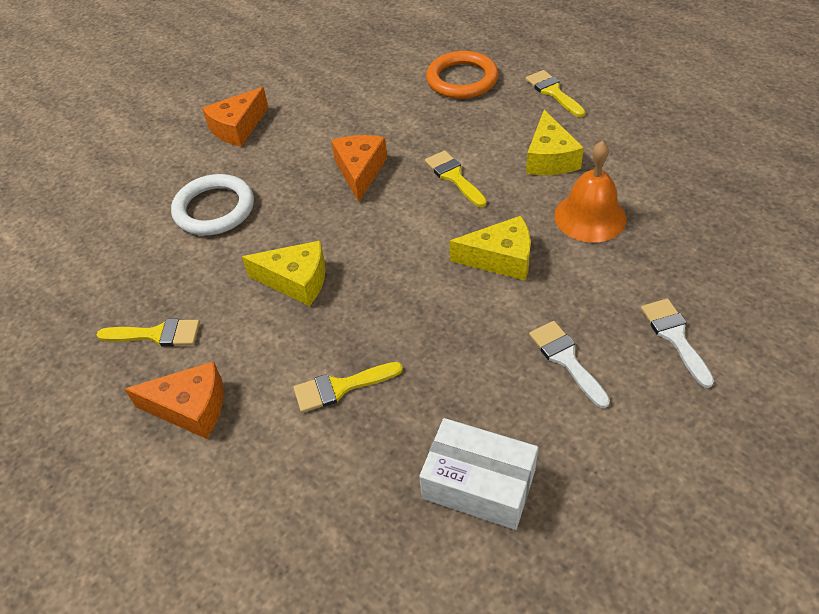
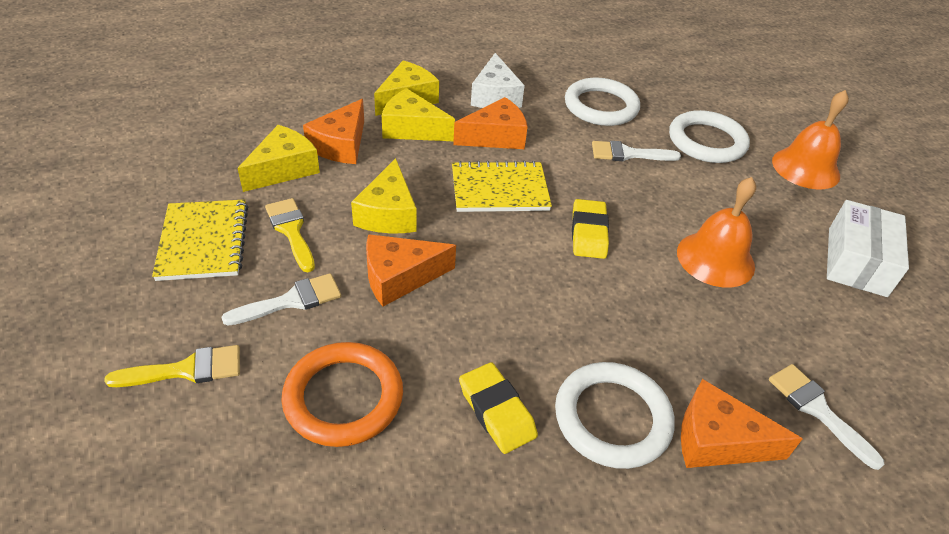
orange bell: 1 -> 2
orange cheese: 3 -> 4
white brush: 2 -> 3
white cheese: 0 -> 1
white ring: 1 -> 3
yellow brush: 4 -> 2
yellow cheese: 3 -> 4
yellow eraser: 0 -> 2
yellow notebook: 0 -> 2

